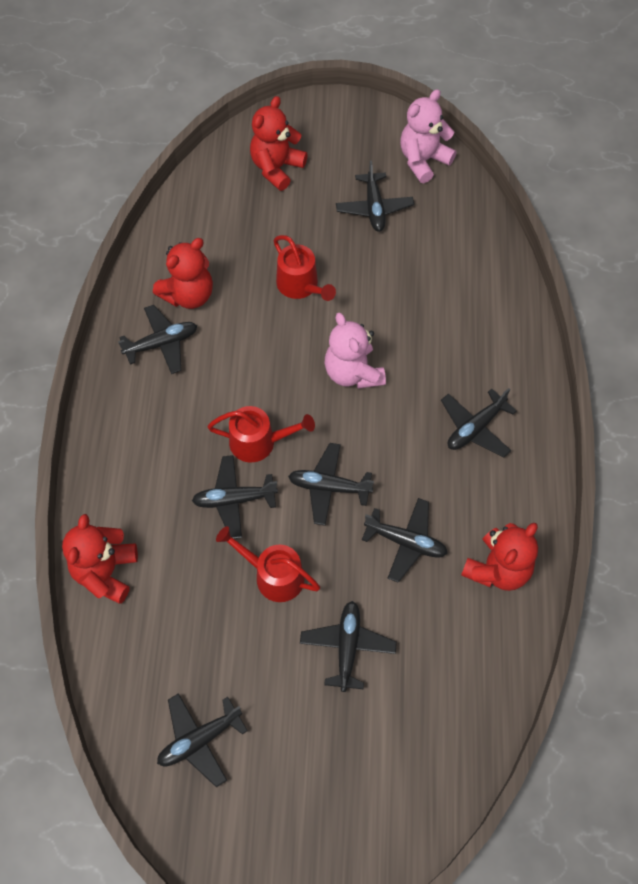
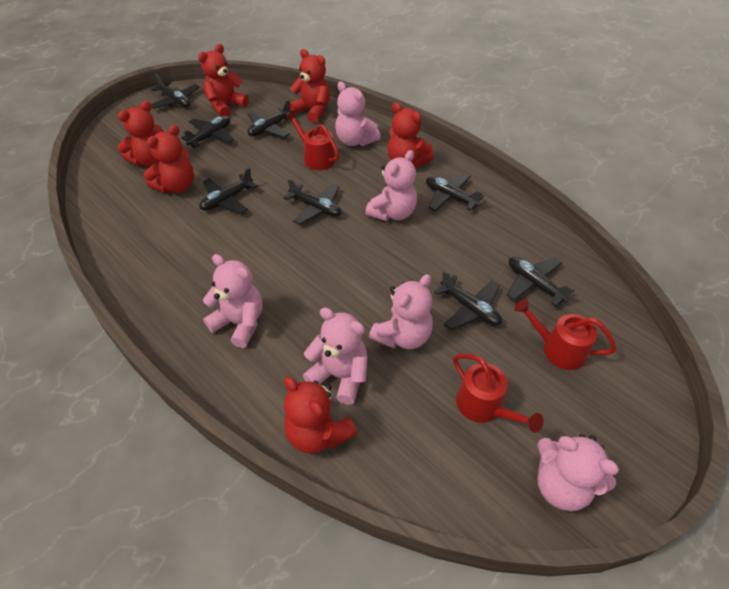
pink teddy bear: 2 -> 6
red teddy bear: 4 -> 6

